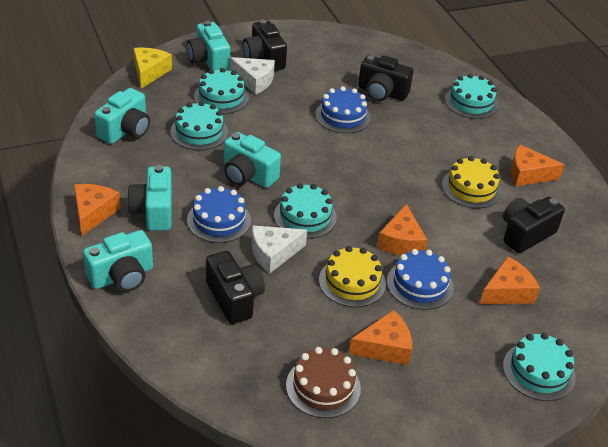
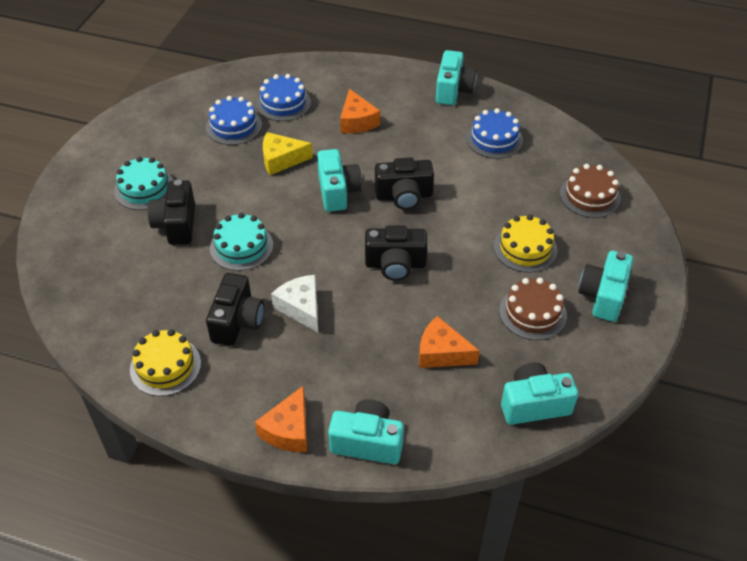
brown cake: 1 -> 2
orange cheese: 5 -> 3
turquoise cake: 5 -> 2
white cheese: 2 -> 1

